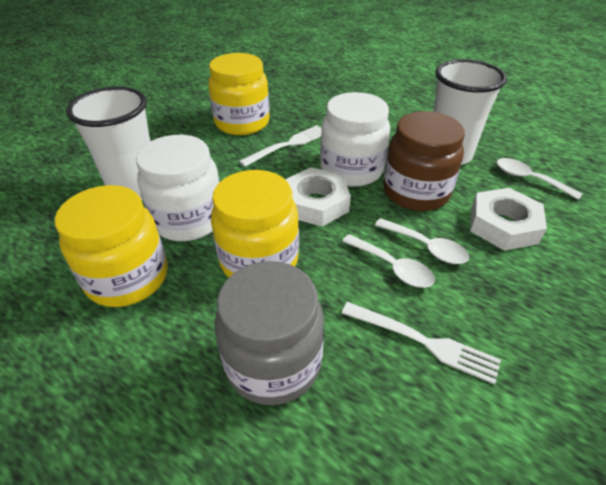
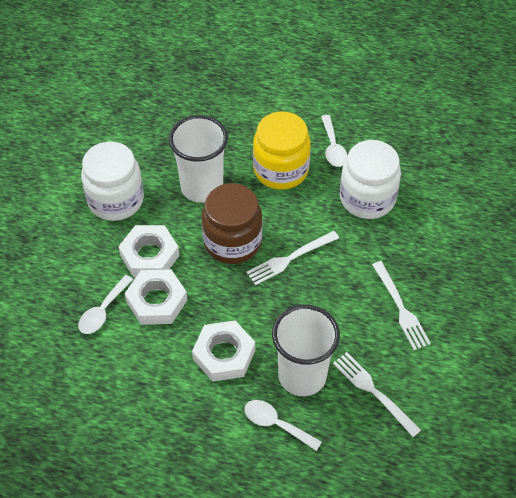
grey jar: 1 -> 0
white fork: 2 -> 3
white nut: 2 -> 3
yellow jar: 3 -> 1

